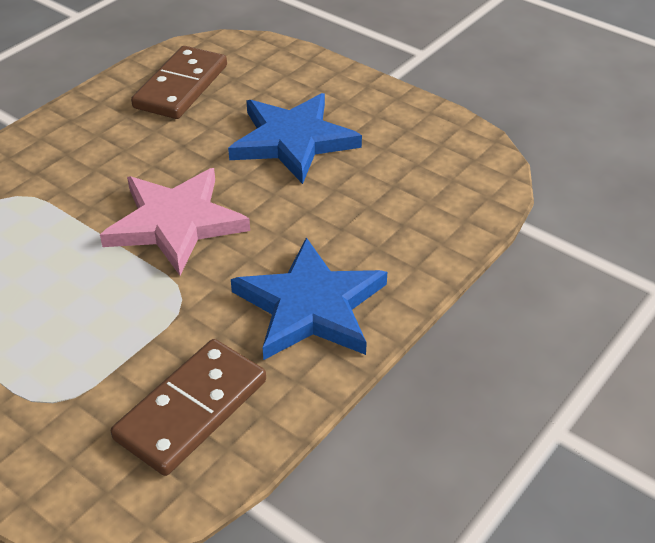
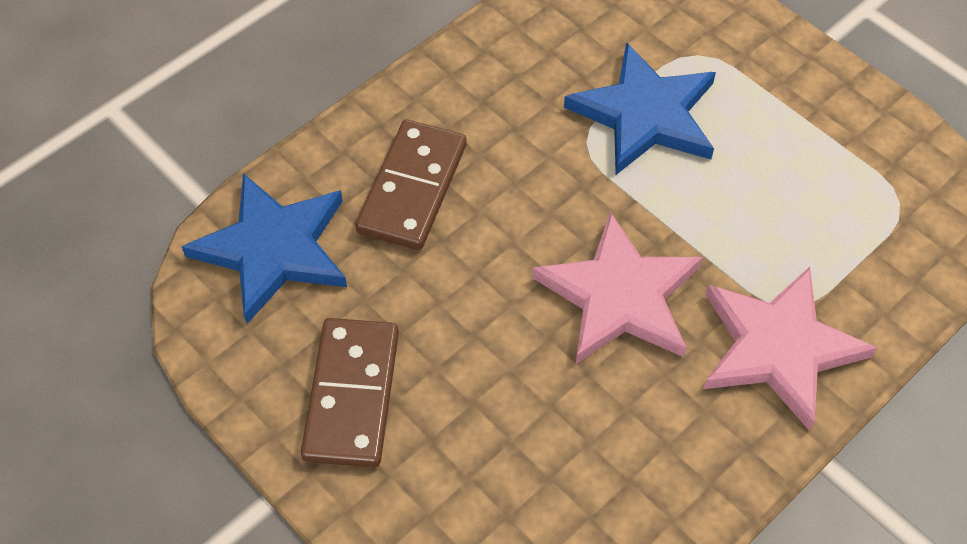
pink star: 1 -> 2

